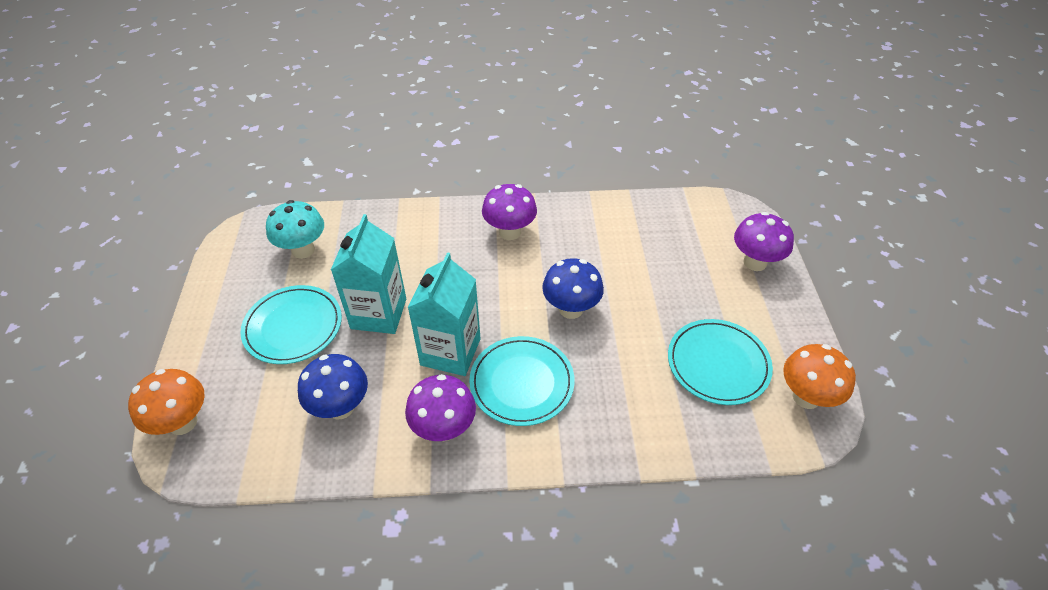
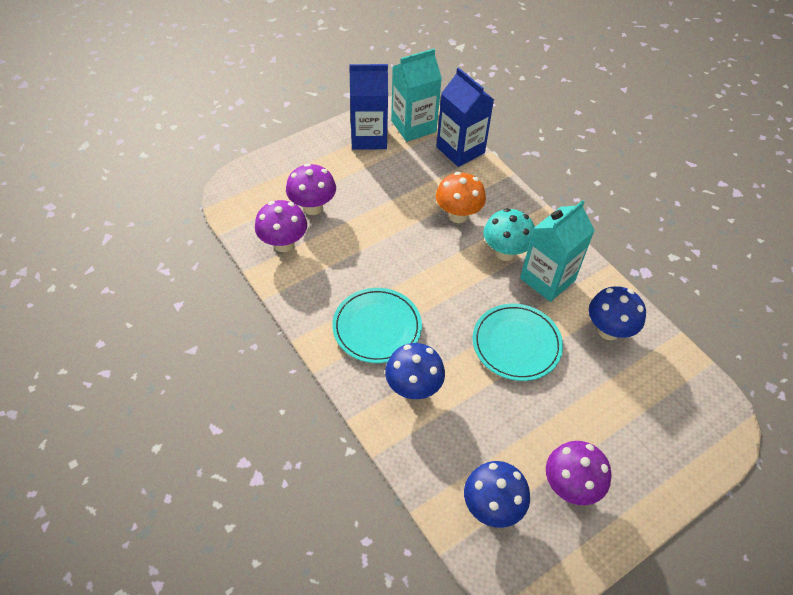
blue carton: 0 -> 2
blue mushroom: 2 -> 3
orange mushroom: 2 -> 1
turquoise plate: 3 -> 2

